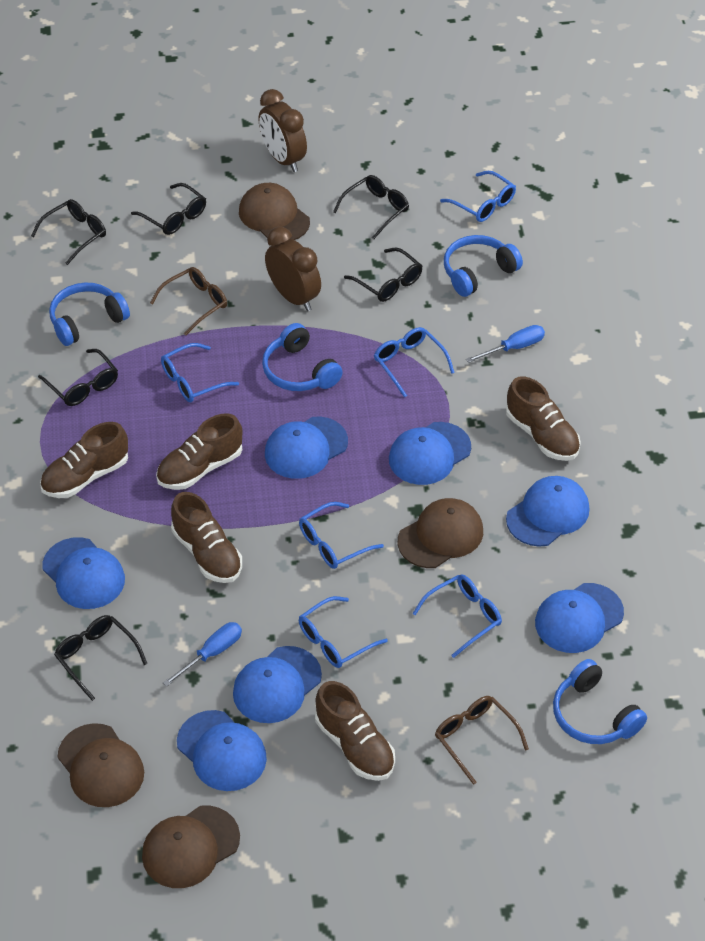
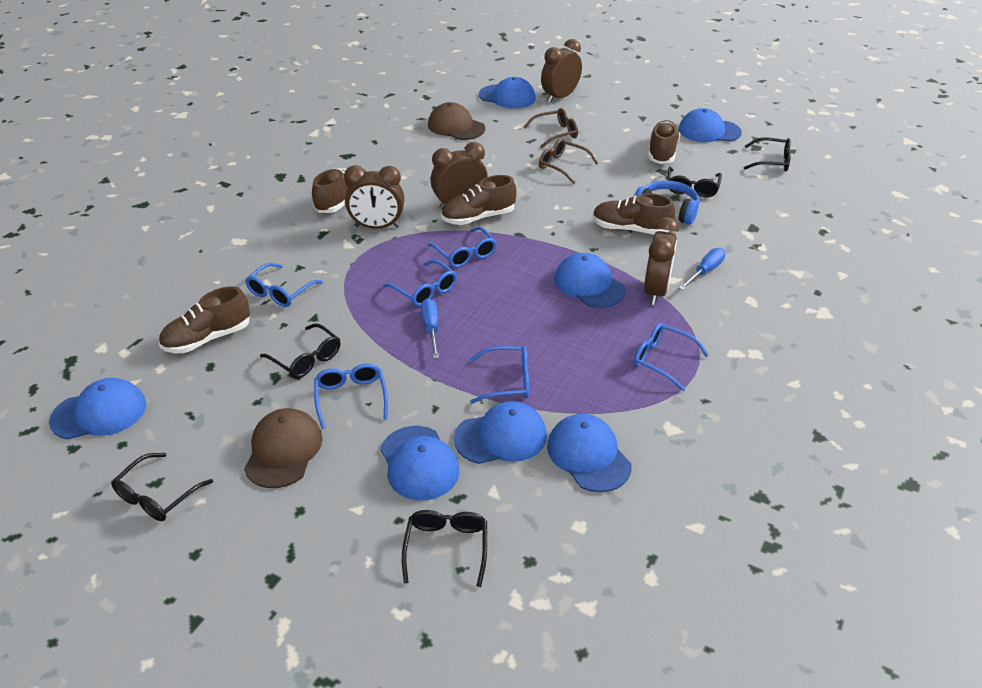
black glasses: 6 -> 5
blue headphones: 4 -> 1
brown cap: 4 -> 2
brown clock: 2 -> 4

